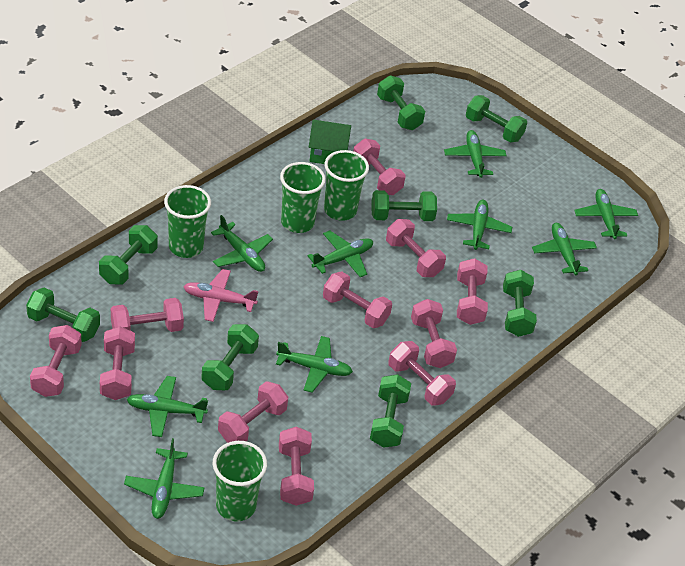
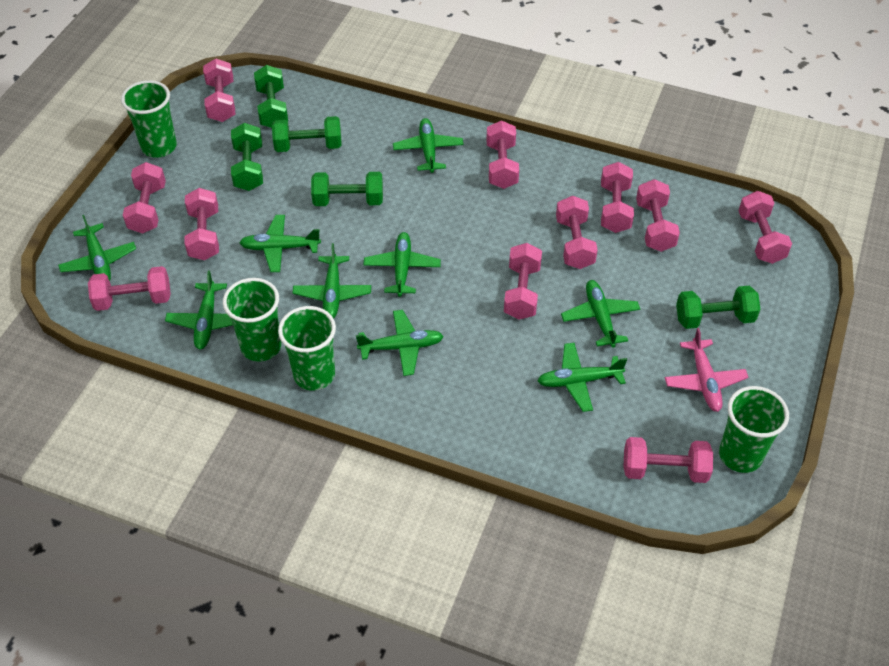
green dumbbell: 8 -> 5
green house: 1 -> 0

